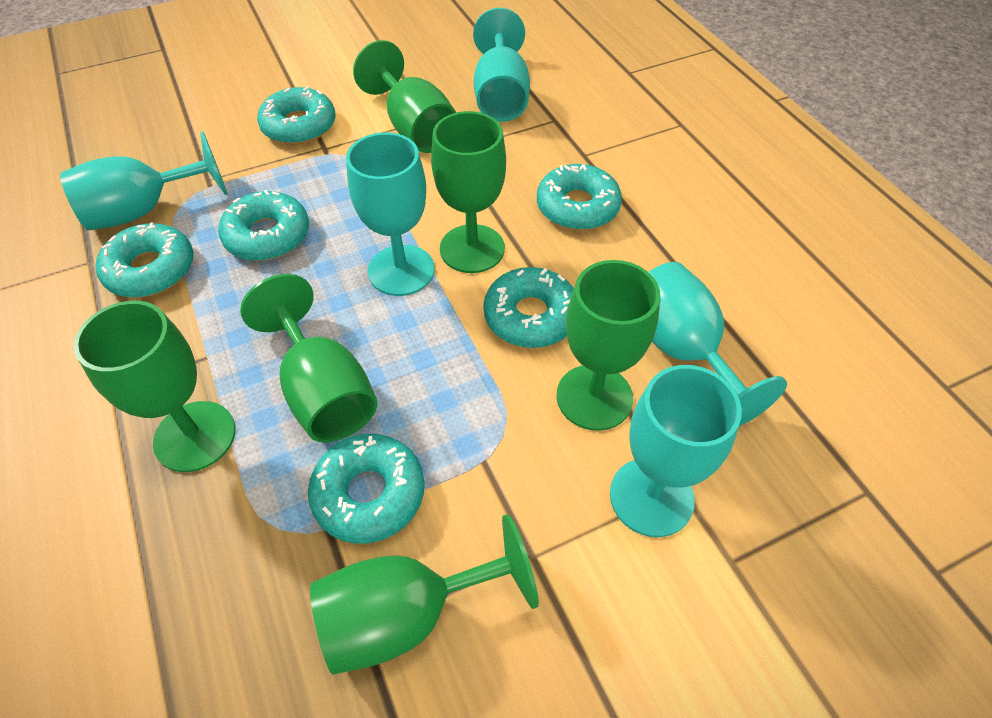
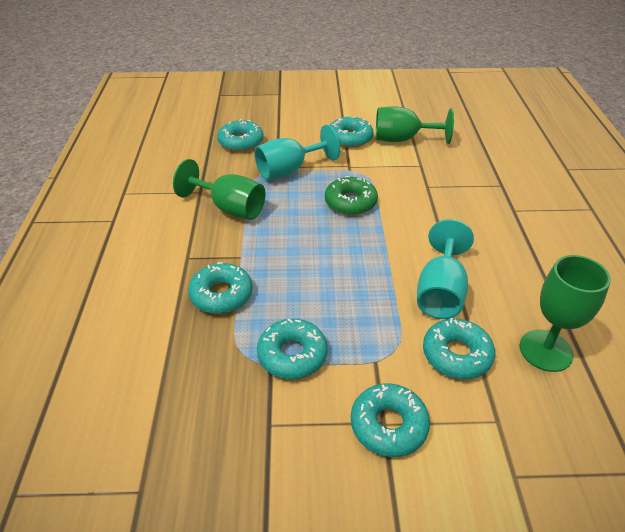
green donut: 0 -> 1
green goblet: 6 -> 3
turquoise goblet: 5 -> 2

